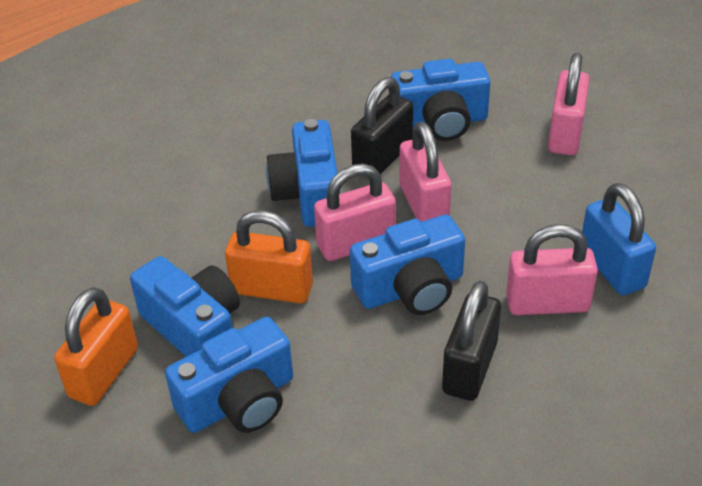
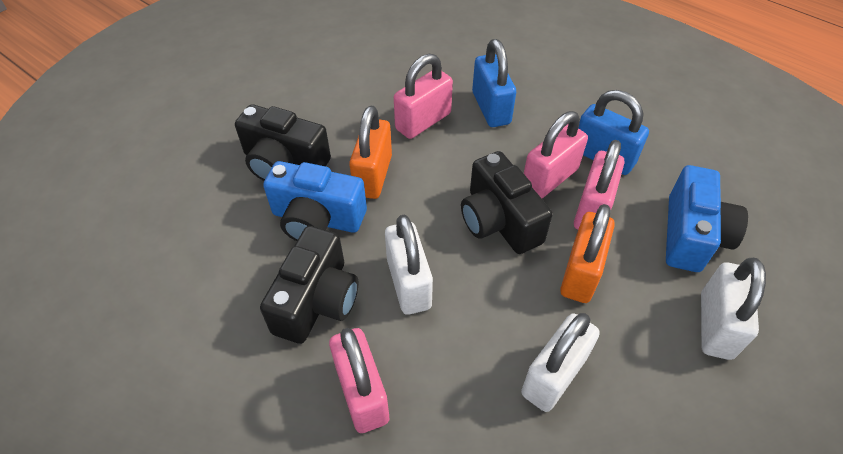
black camera: 0 -> 3
black padlock: 2 -> 0
blue camera: 5 -> 2
blue padlock: 1 -> 2
white padlock: 0 -> 3

